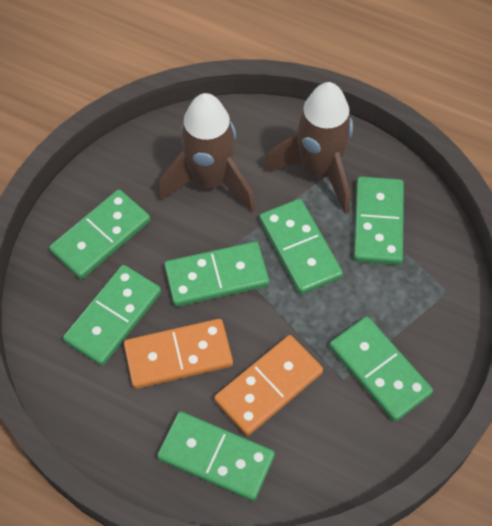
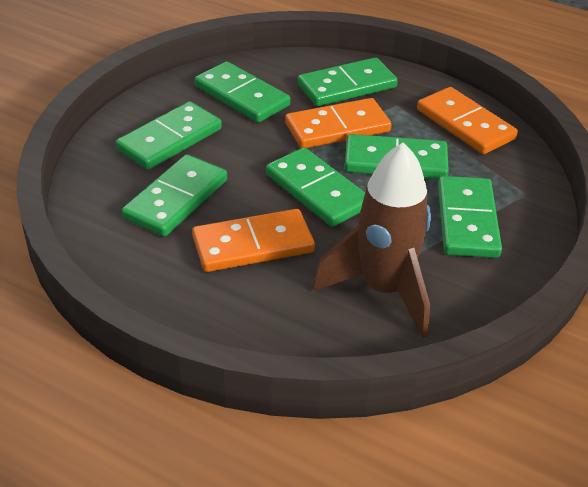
brown rocket: 2 -> 1
orange domino: 2 -> 3

